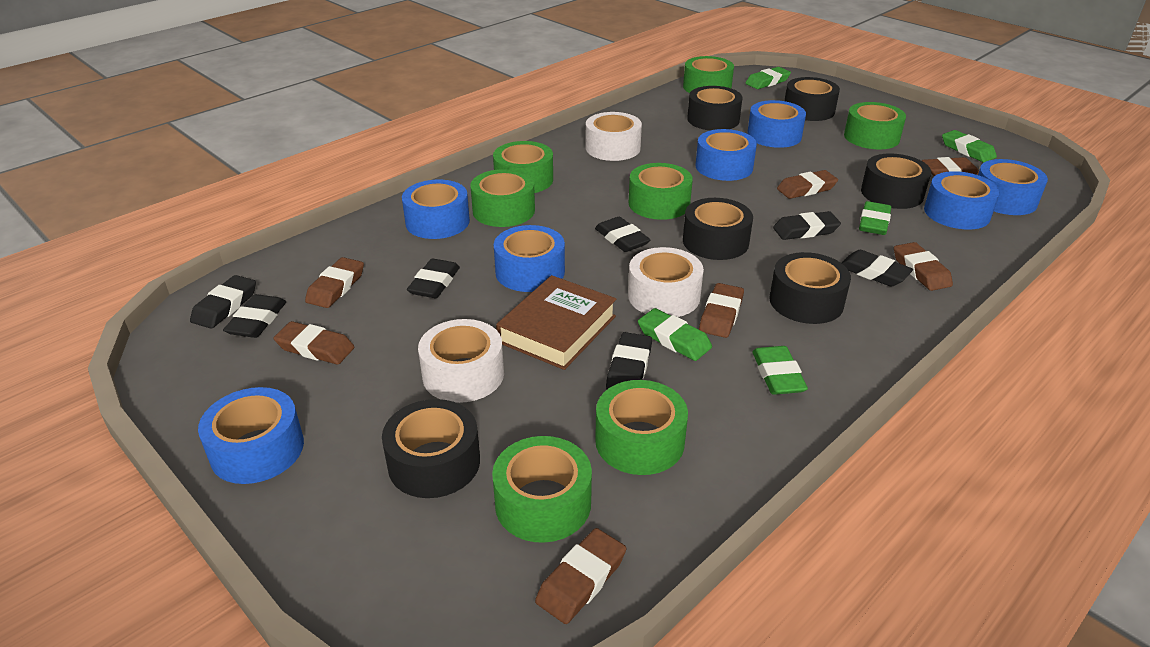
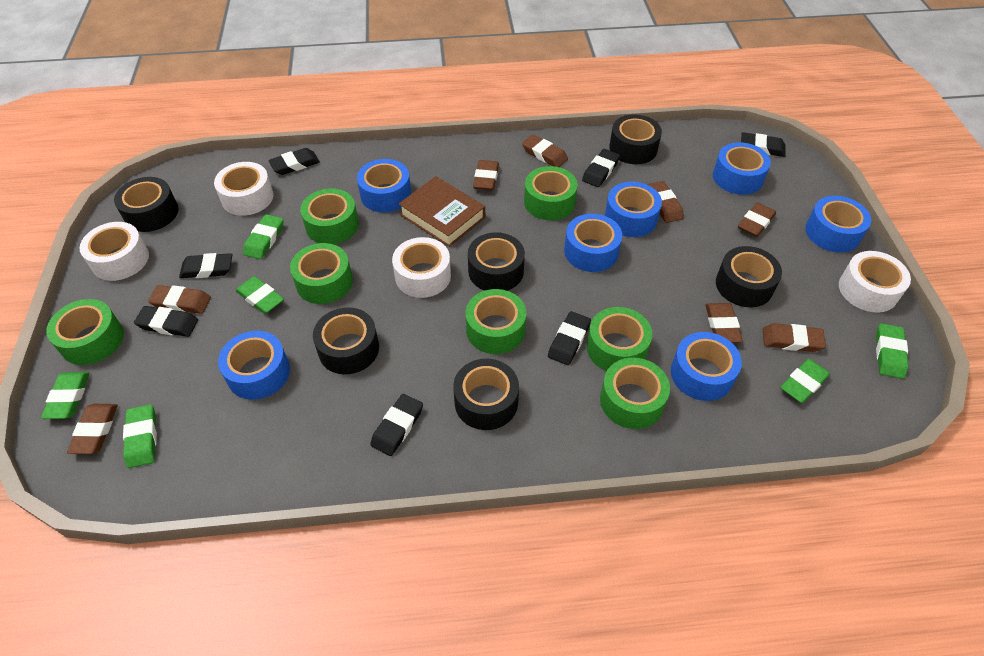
brown eraser: 7 -> 8
green eraser: 5 -> 6
white tape: 3 -> 4

